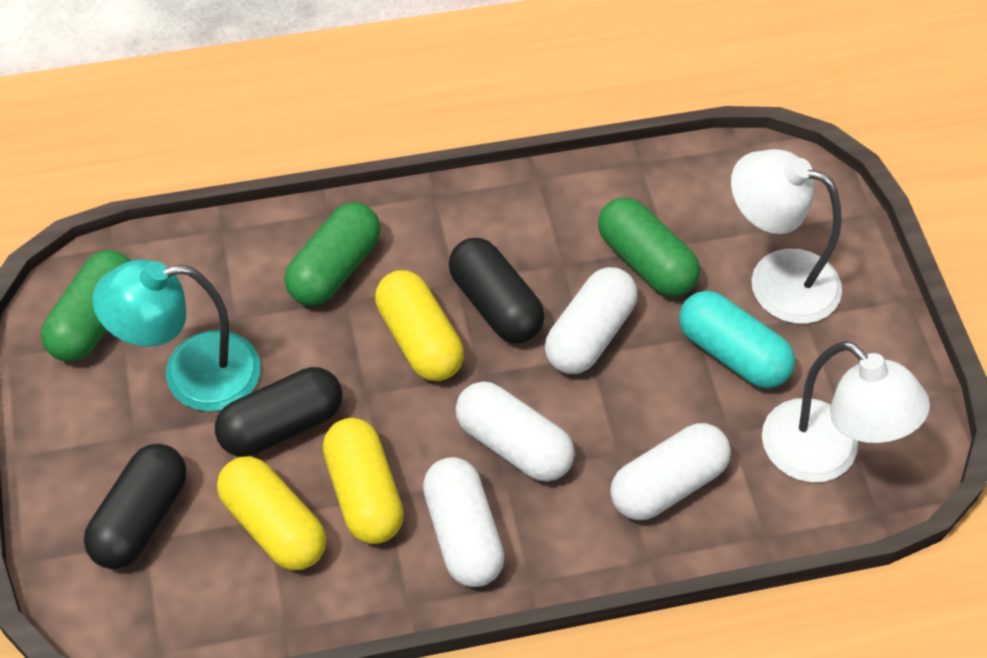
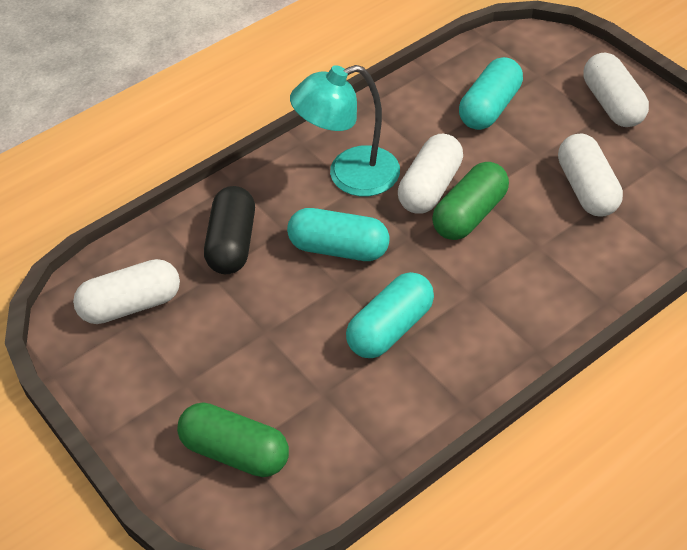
black capsule: 3 -> 1
green capsule: 3 -> 2
turquoise capsule: 1 -> 3
white lamp: 2 -> 0
yellow capsule: 3 -> 0

